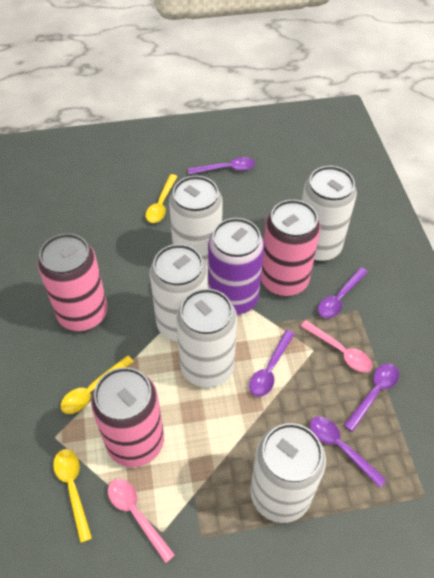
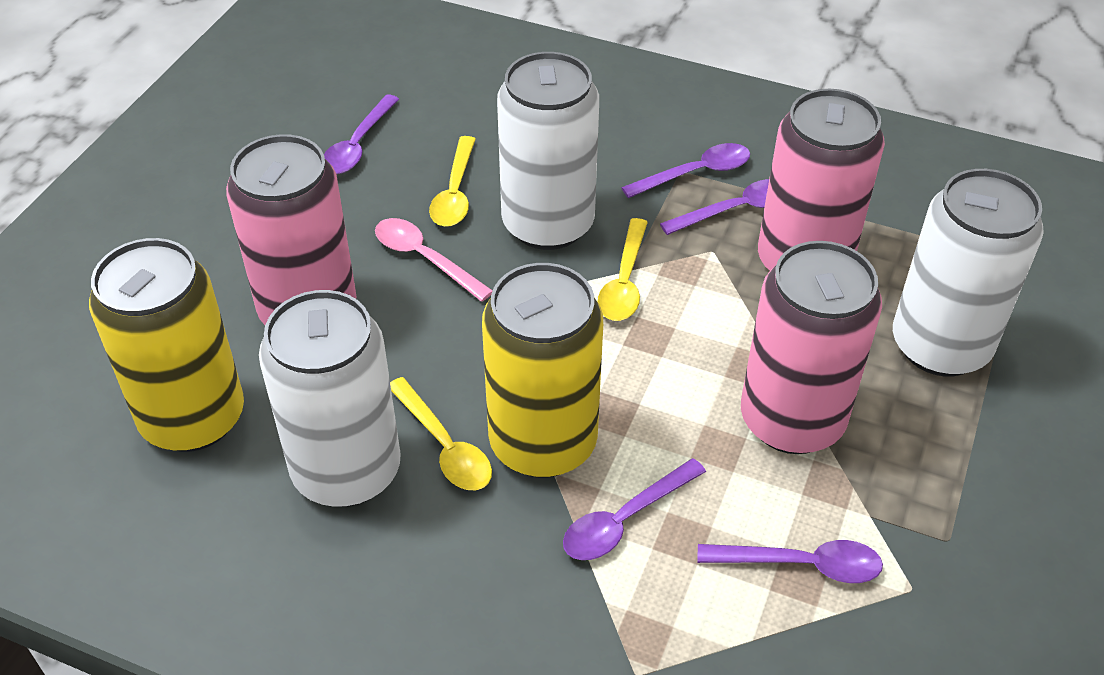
pink spoon: 2 -> 1
purple can: 1 -> 0
white can: 5 -> 3
yellow can: 0 -> 2

